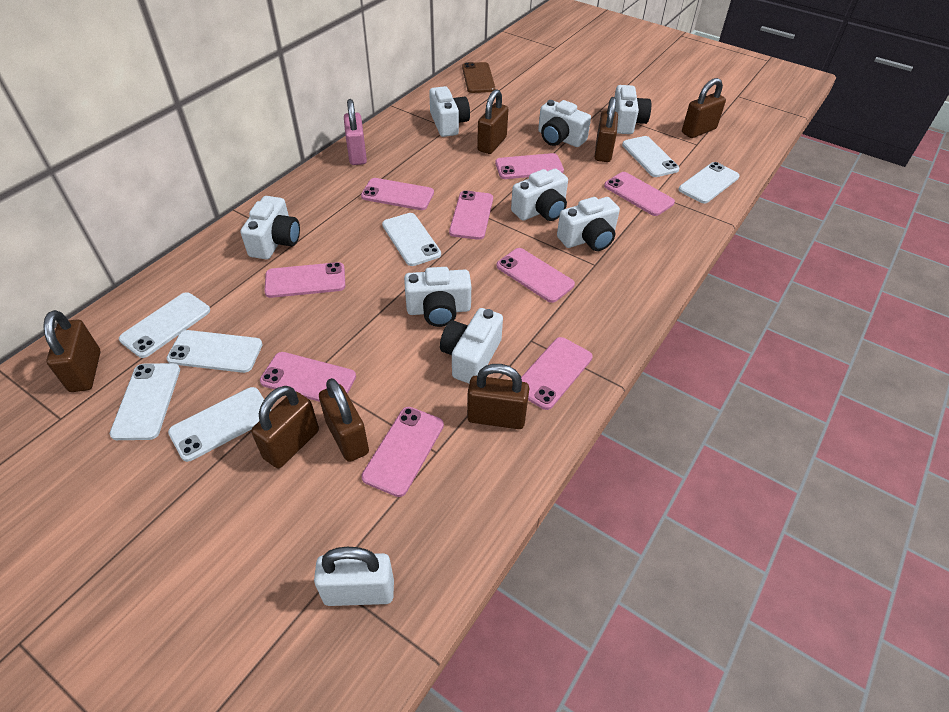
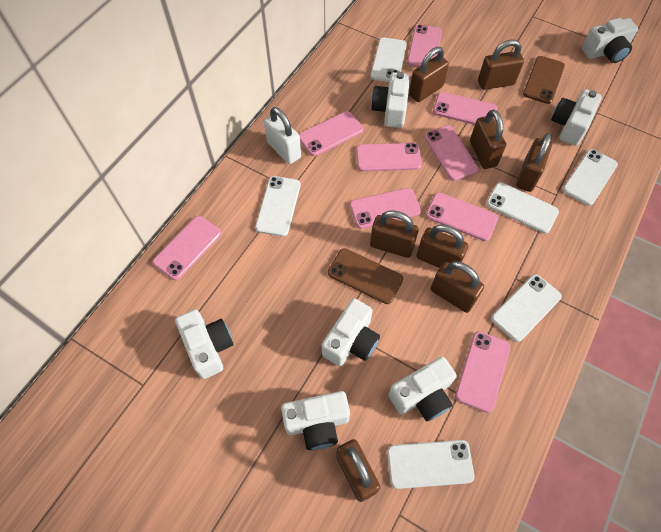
brown padlock: 7 -> 8
brown phone: 1 -> 2
pink padlock: 1 -> 0
white camera: 8 -> 7
white phone: 7 -> 6

